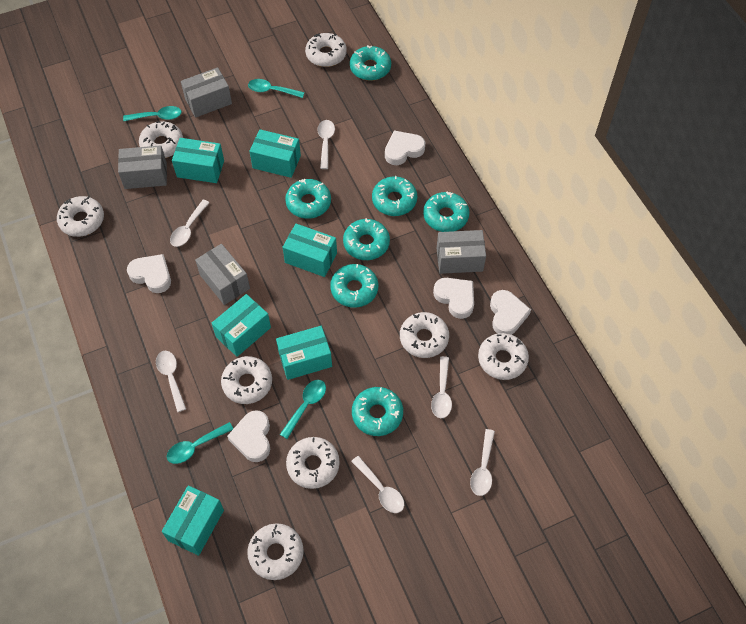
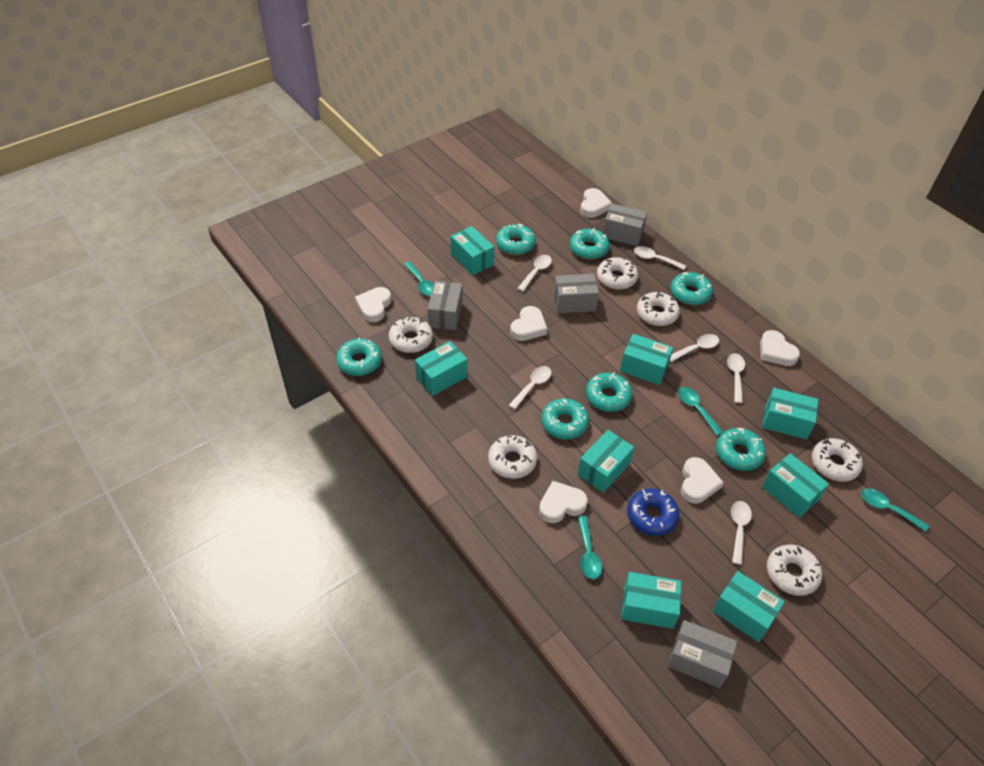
blue donut: 0 -> 1
turquoise box: 6 -> 8
white donut: 8 -> 6
white heart: 5 -> 6

